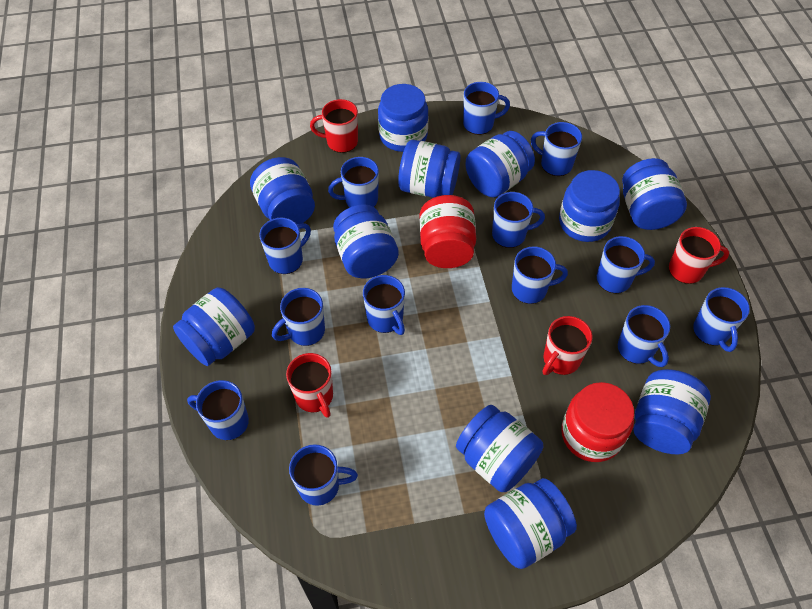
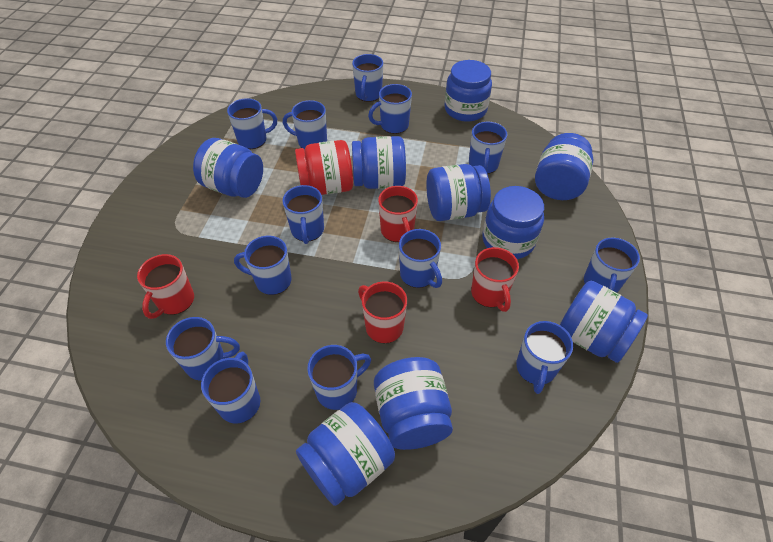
blue jar: 11 -> 9
red jar: 2 -> 1

